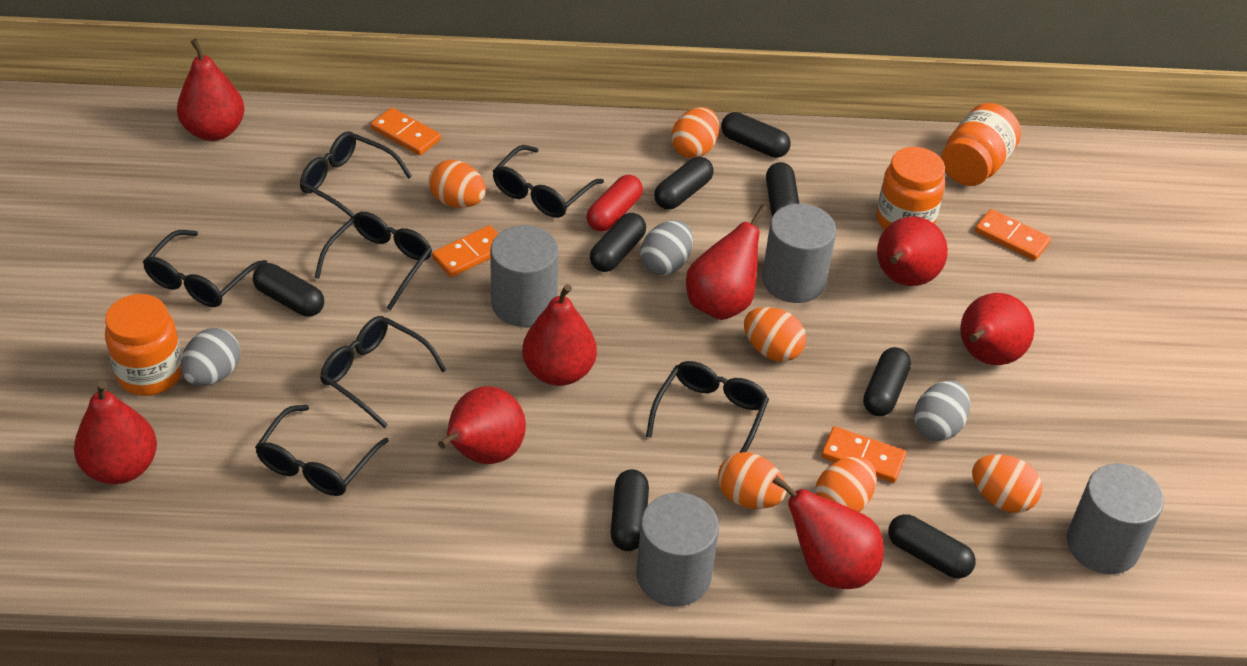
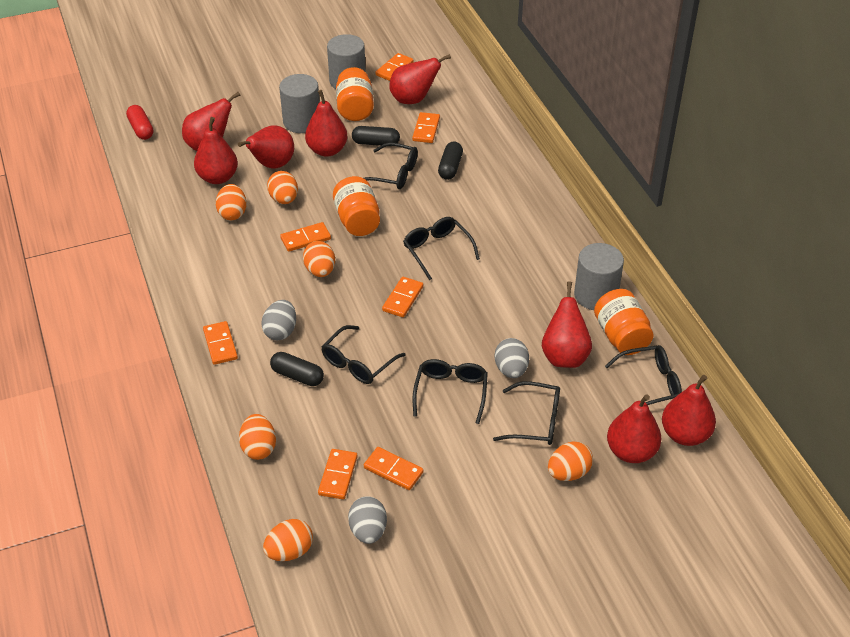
black capsule: 8 -> 3
black glasses: 7 -> 6
grey cylinder: 4 -> 3
orange domino: 4 -> 7

